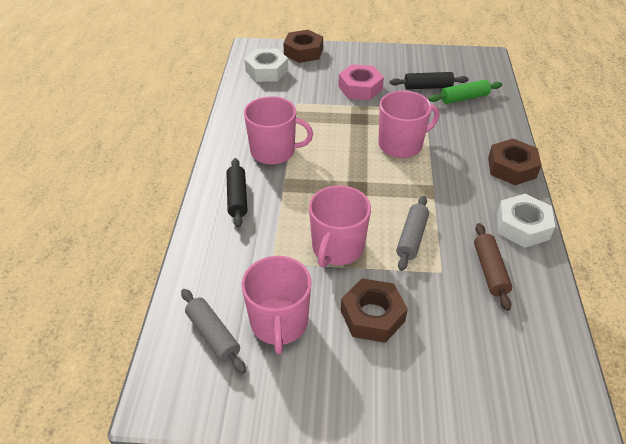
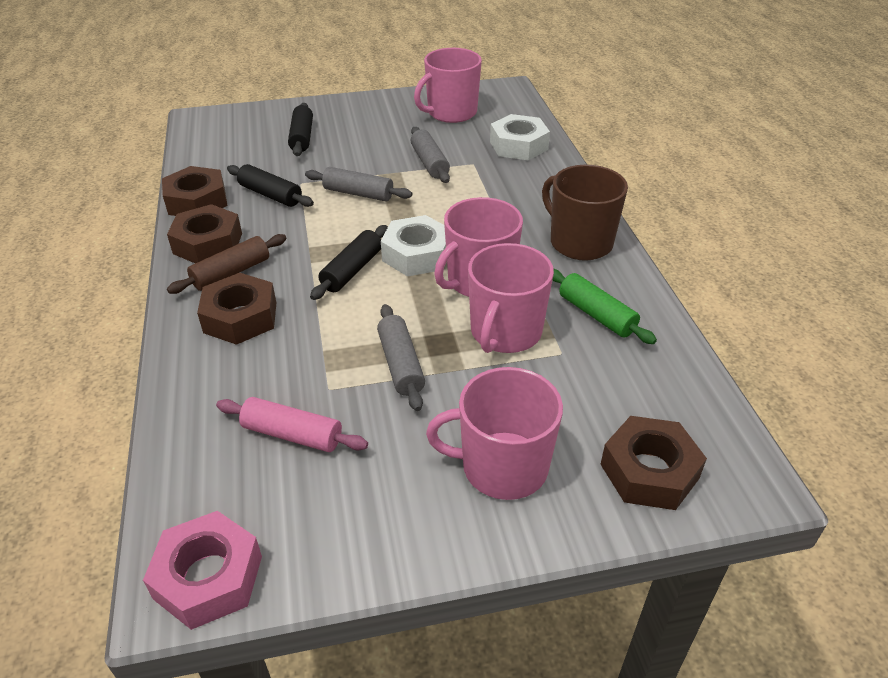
black rolling pin: 2 -> 3
brown mug: 0 -> 1
brown nut: 3 -> 4
grey rolling pin: 2 -> 3
pink rolling pin: 0 -> 1

